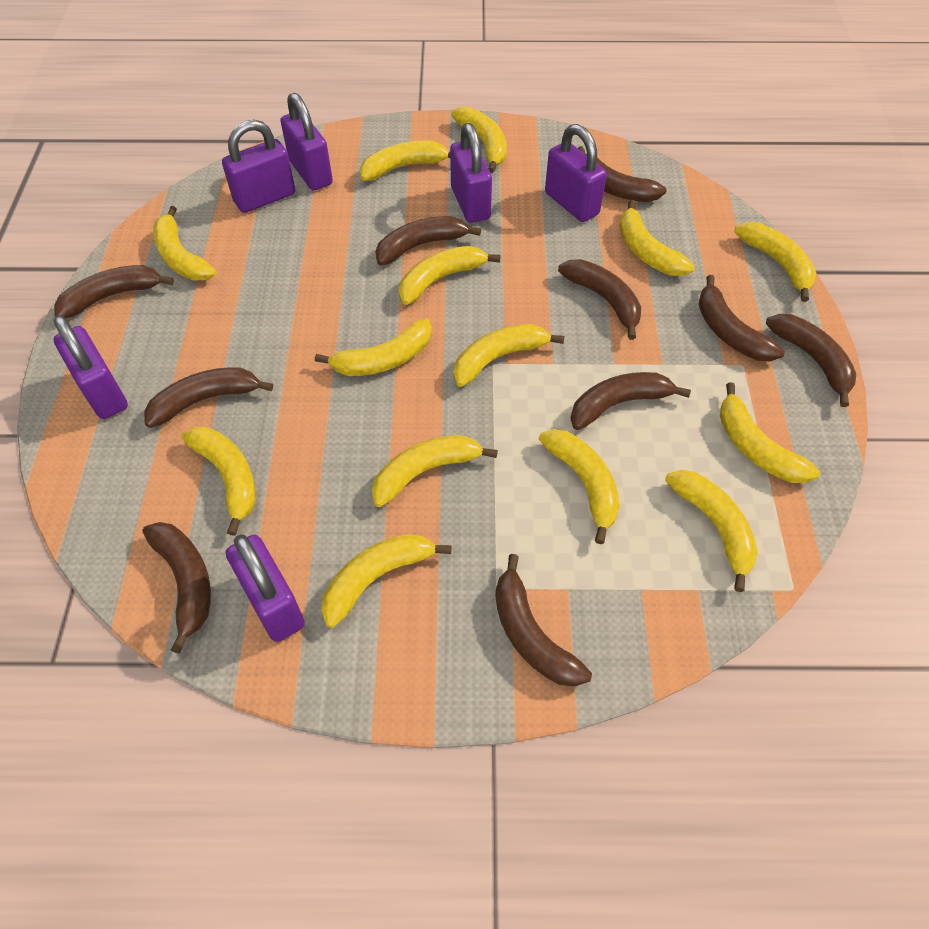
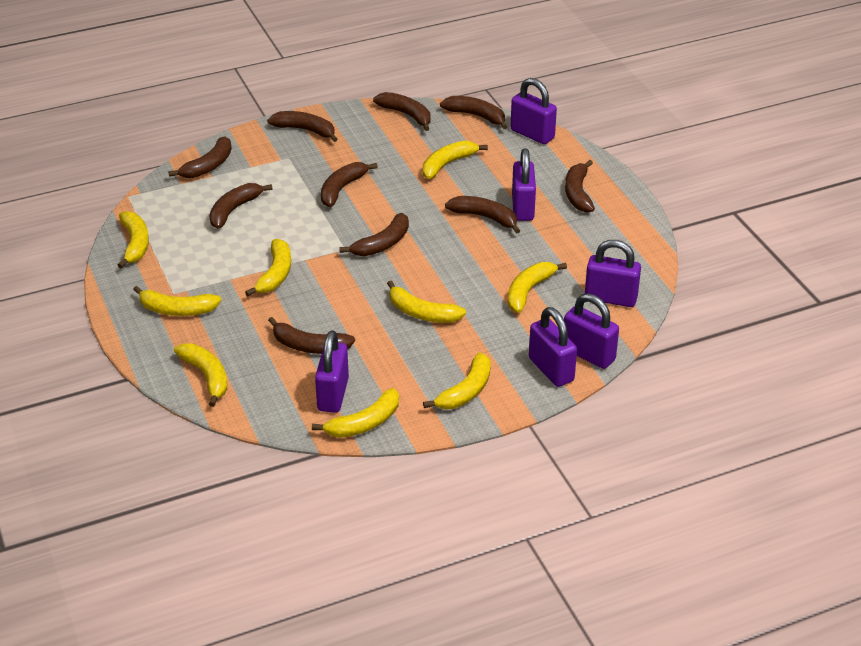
yellow banana: 14 -> 9

